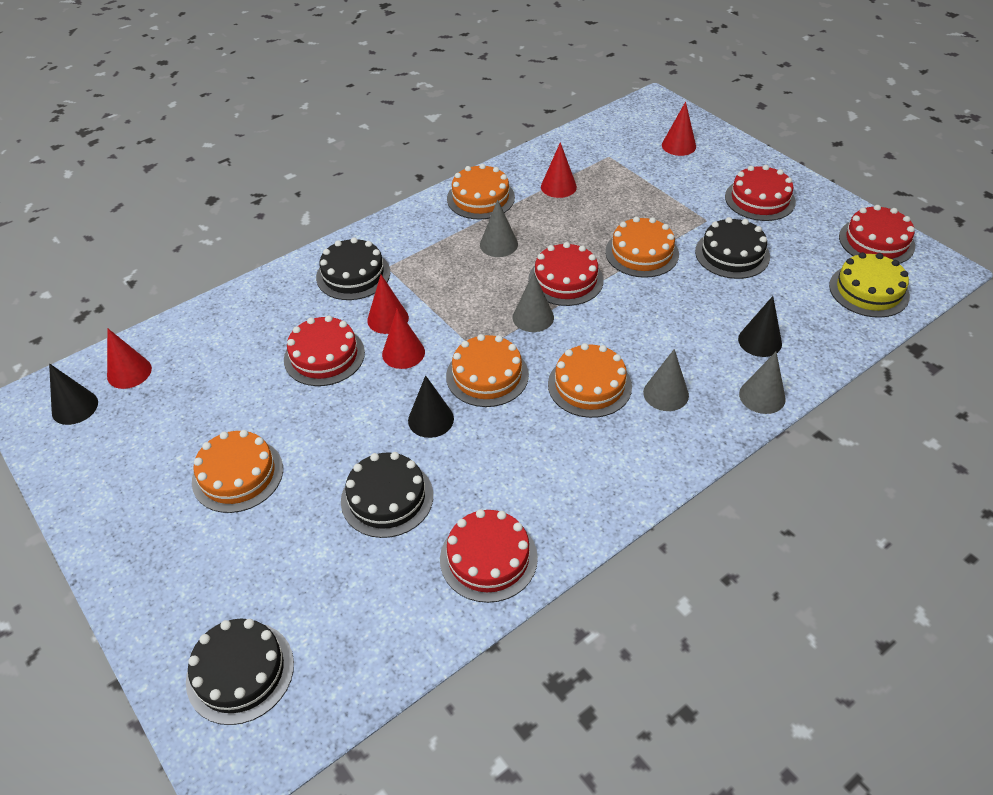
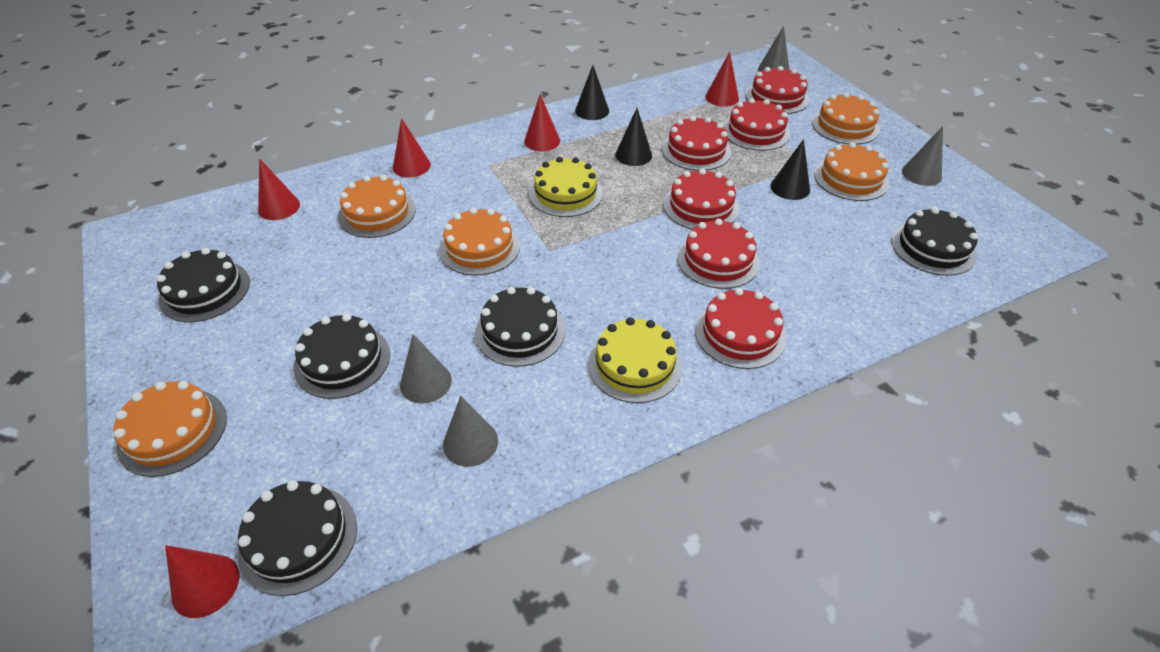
black cake: 4 -> 5
red cake: 5 -> 6
yellow cake: 1 -> 2

